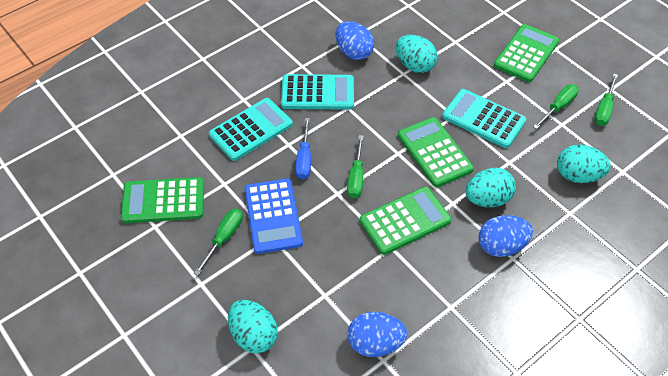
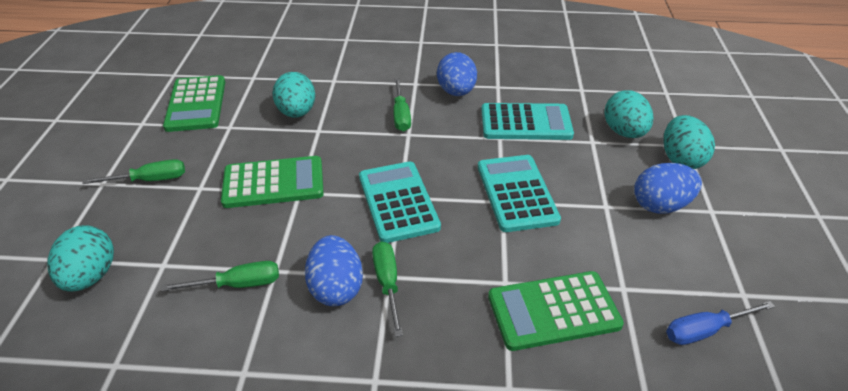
blue calculator: 1 -> 0
green calculator: 4 -> 3

